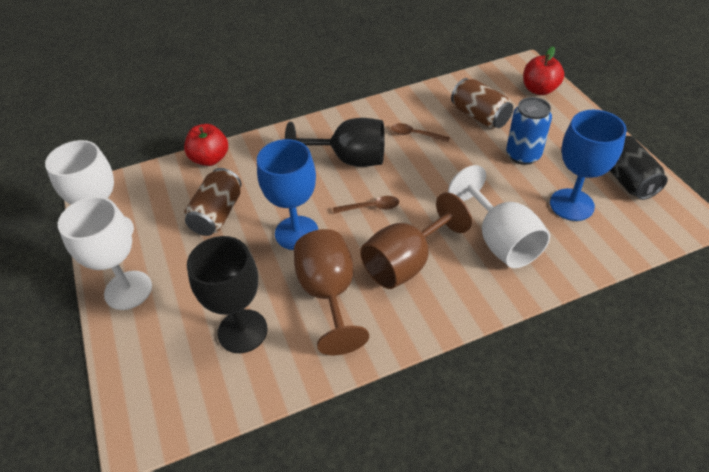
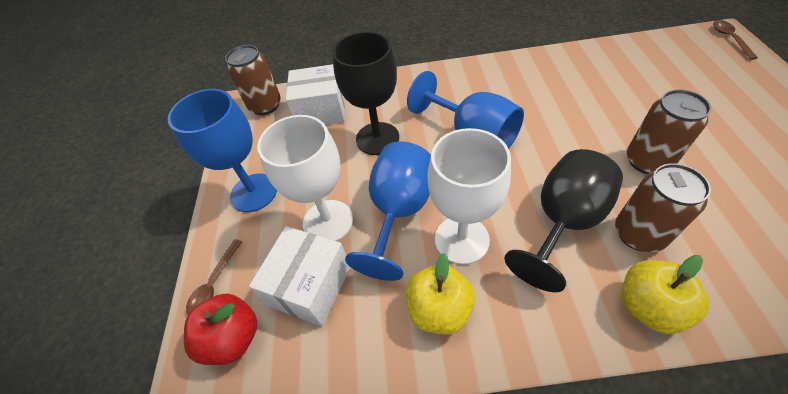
black can: 1 -> 0
blue can: 1 -> 0
blue goblet: 2 -> 3
brown can: 2 -> 3
brown goblet: 2 -> 0
red apple: 2 -> 1
white box: 0 -> 2
white goblet: 3 -> 2
yellow apple: 0 -> 2

